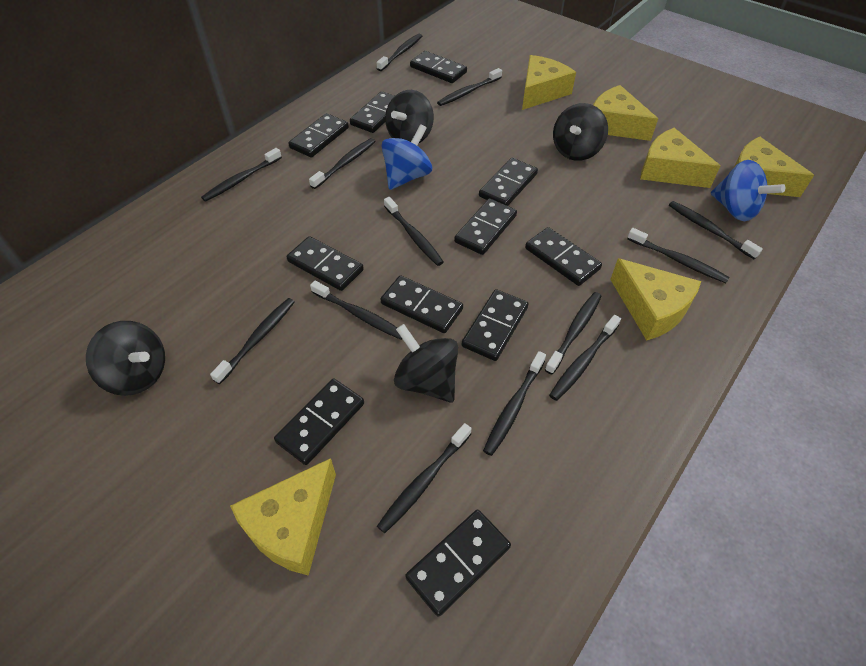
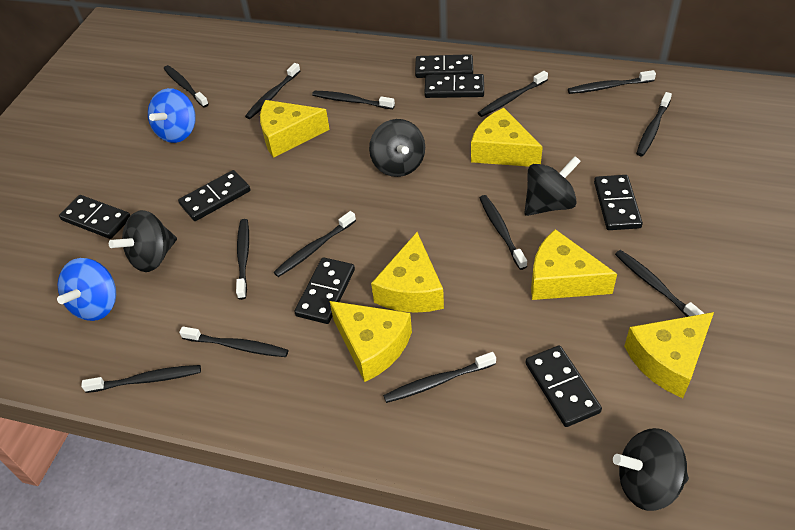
black domino: 11 -> 7

